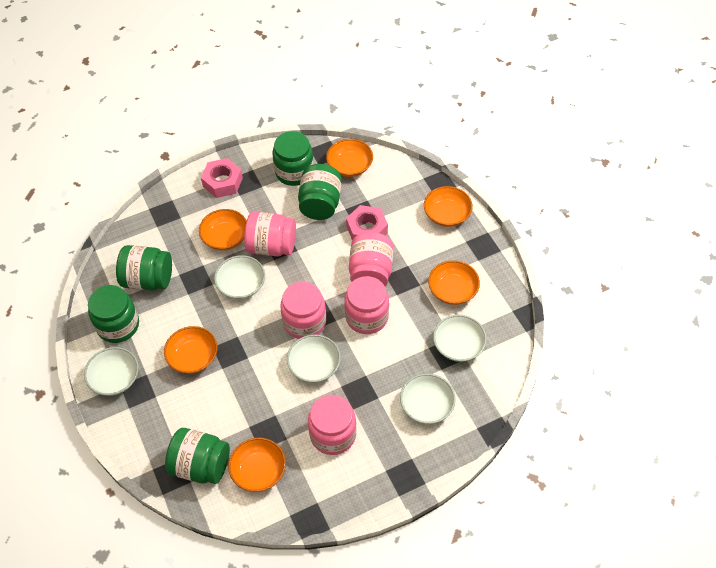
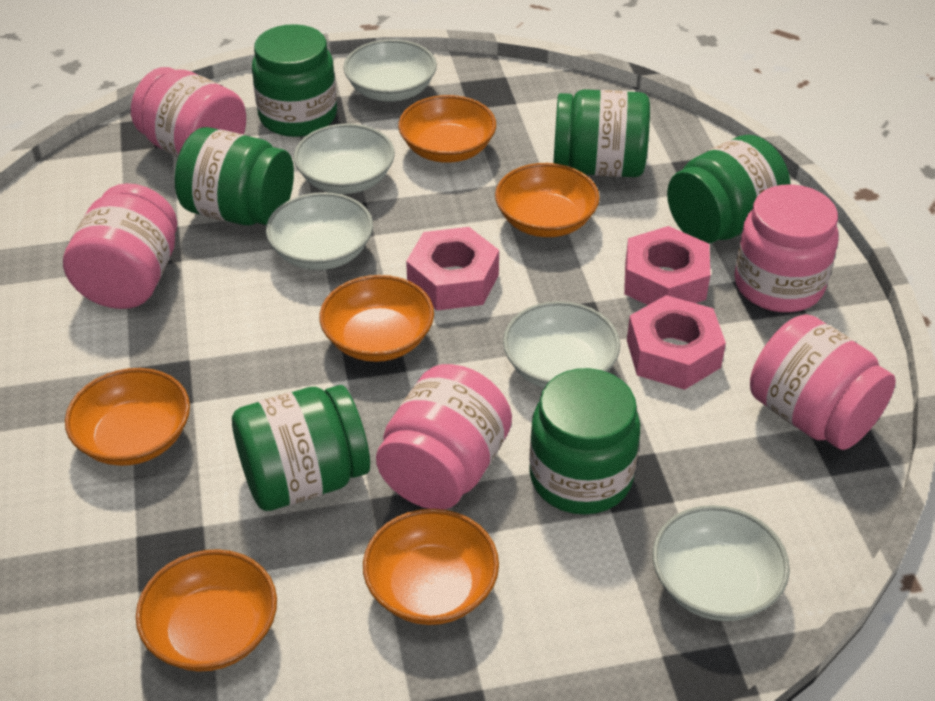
green jar: 5 -> 6
pink nut: 2 -> 3

